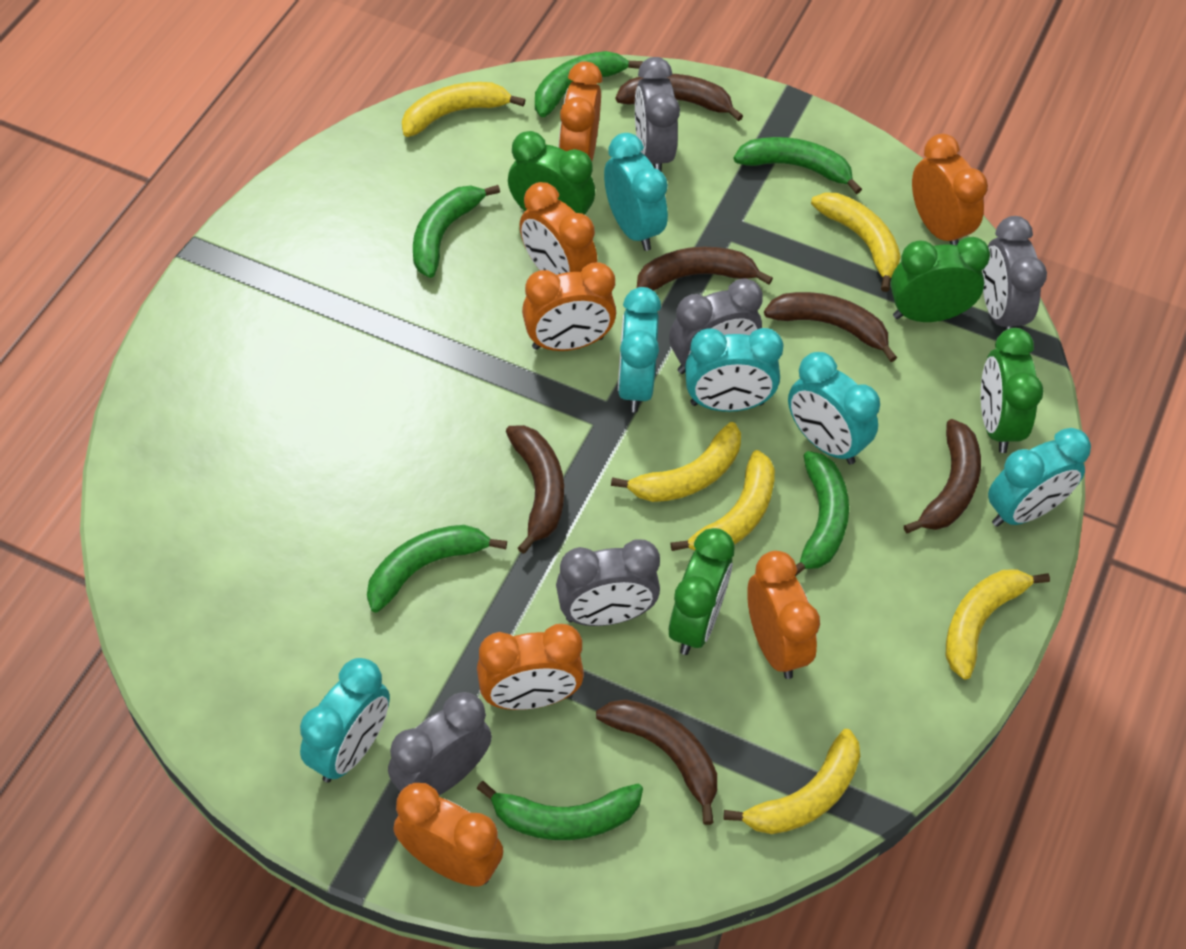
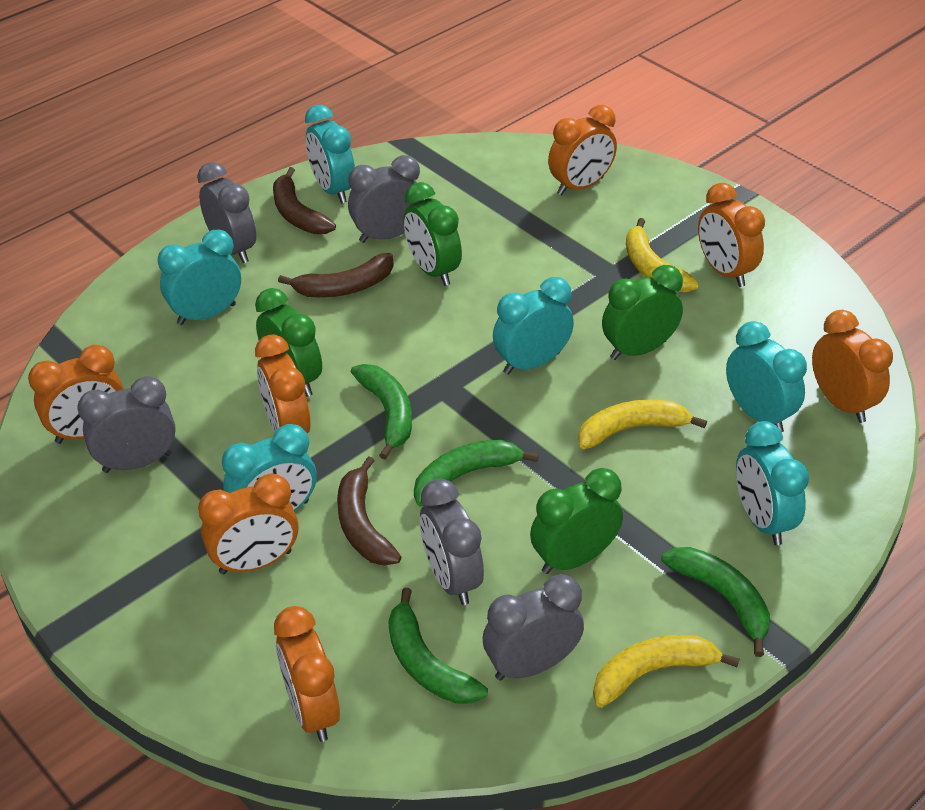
brown banana: 6 -> 3
green banana: 6 -> 4
yellow banana: 6 -> 3

